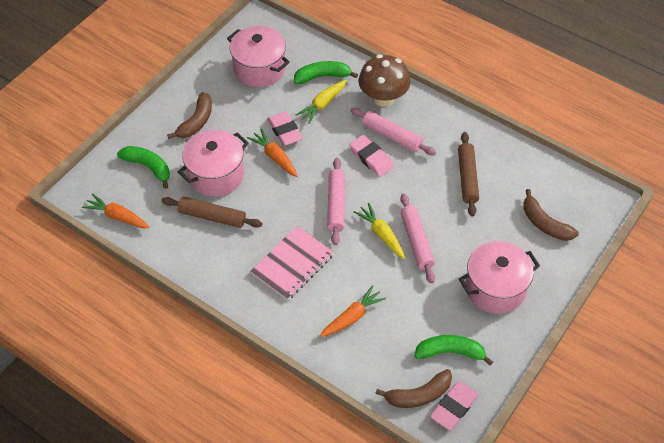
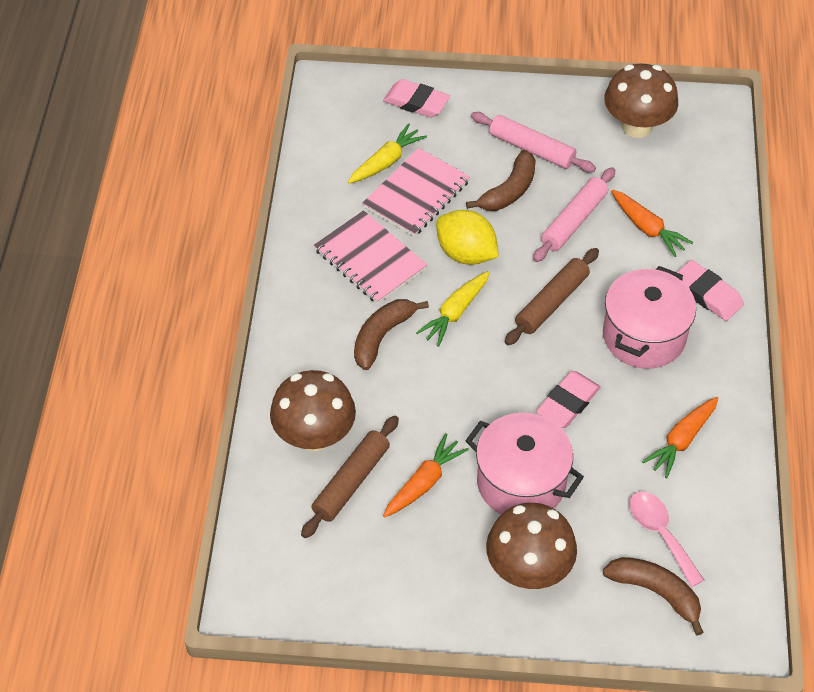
brown mushroom: 1 -> 3
green banana: 3 -> 0
pink notebook: 1 -> 2
pink pot: 3 -> 2
pink rolling pin: 3 -> 2
pink spoon: 0 -> 1
yellow lemon: 0 -> 1

